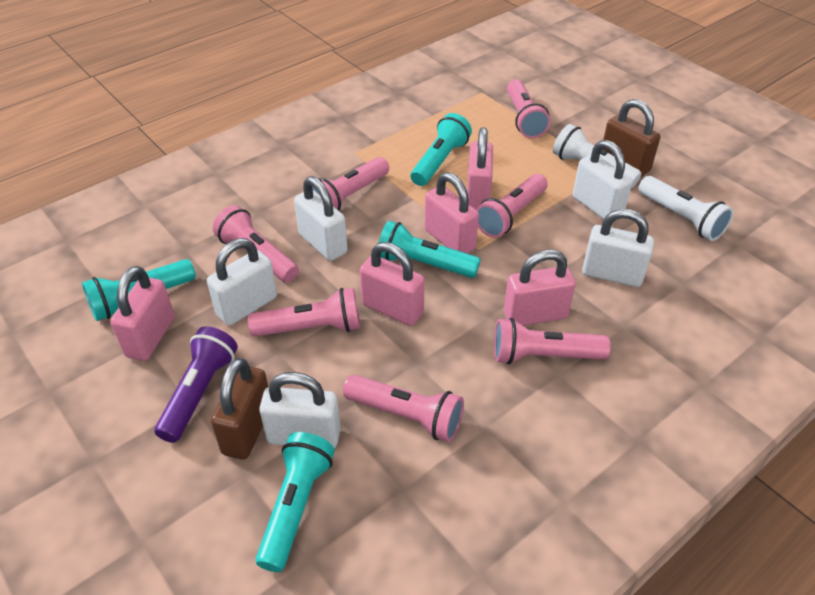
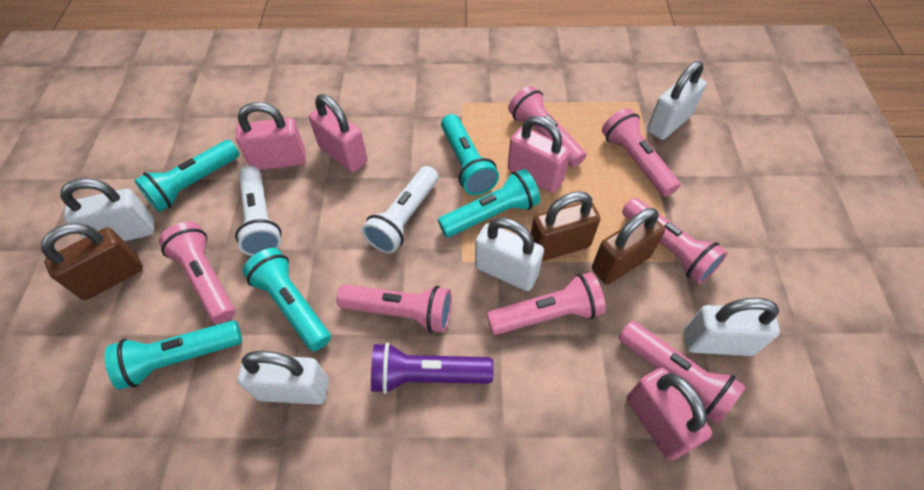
brown padlock: 2 -> 3
pink padlock: 5 -> 4
turquoise flashlight: 4 -> 5

